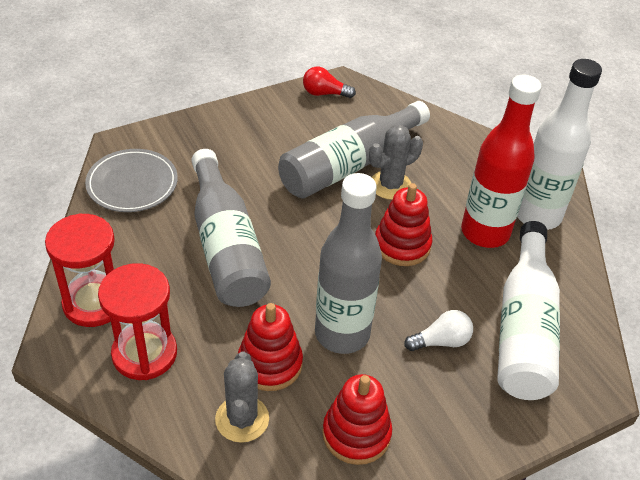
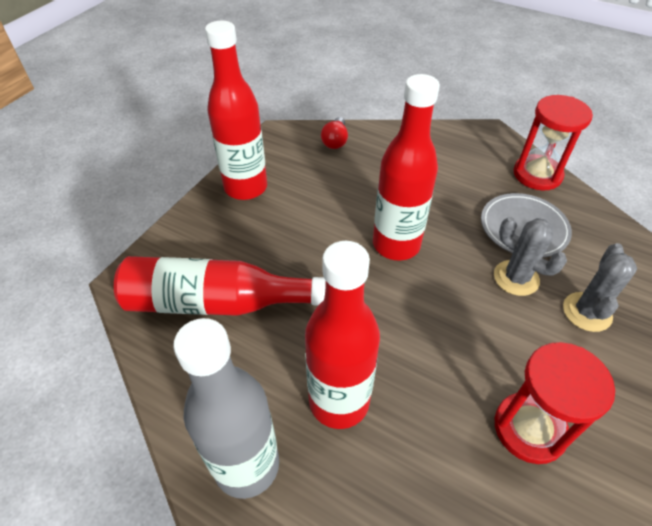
grey bottle: 3 -> 1
red bottle: 1 -> 4
red stacking toy: 3 -> 0
white bottle: 2 -> 0
white light bulb: 1 -> 0

